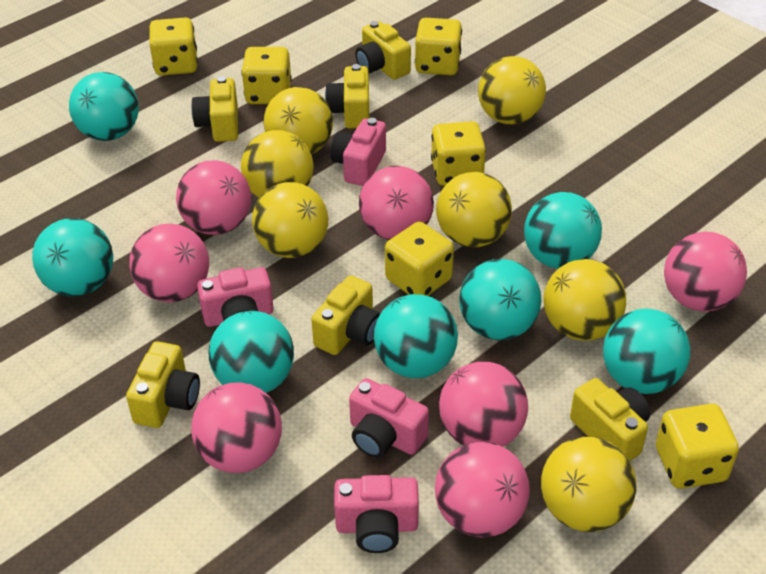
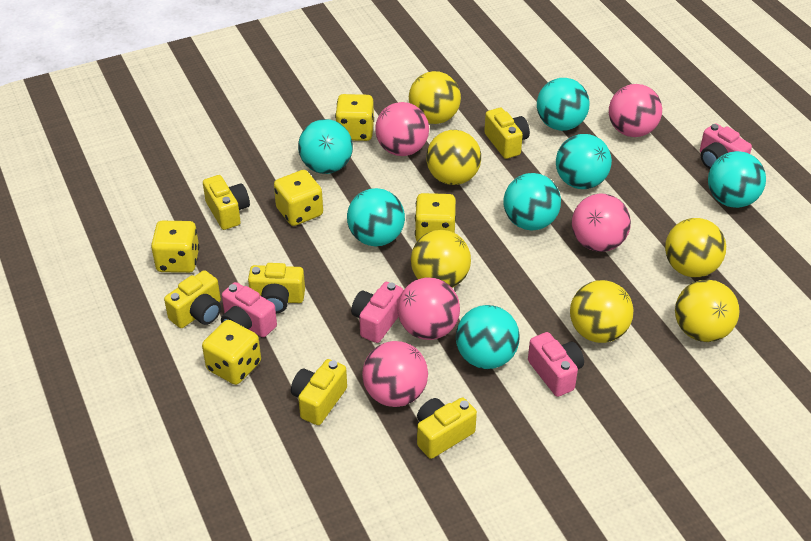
pink ball: 7 -> 5
yellow ball: 7 -> 6
yellow dice: 6 -> 5

